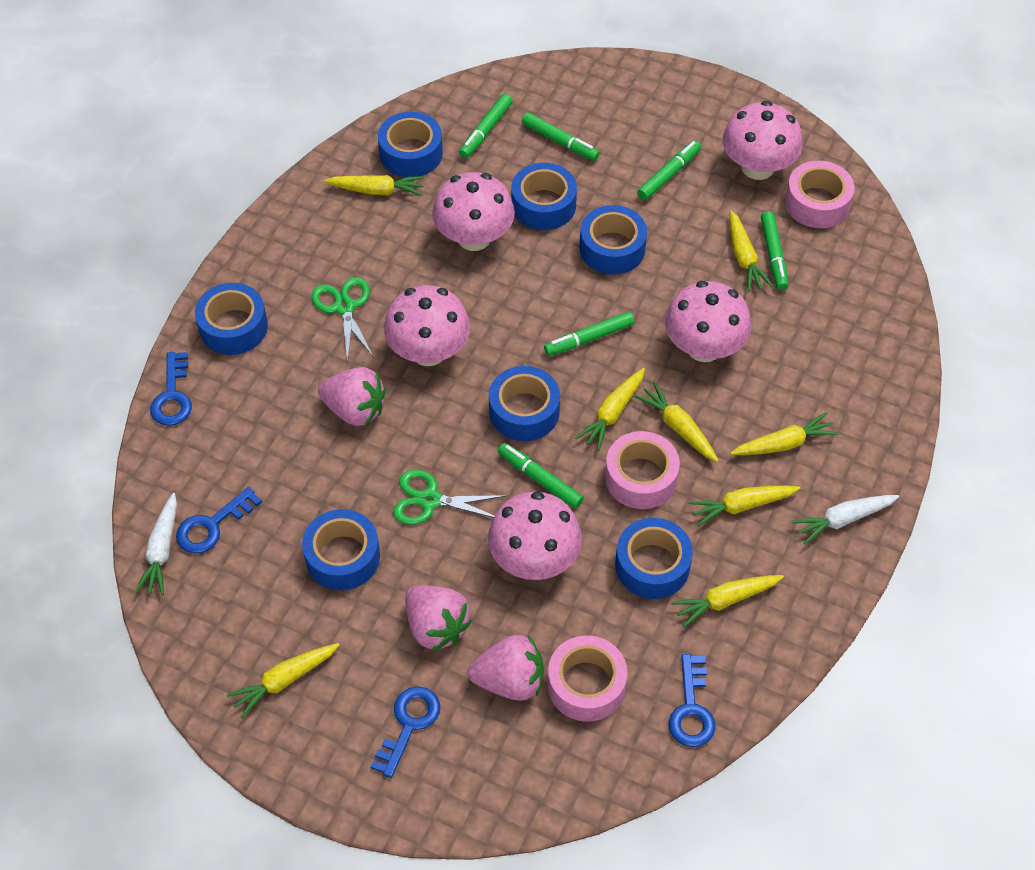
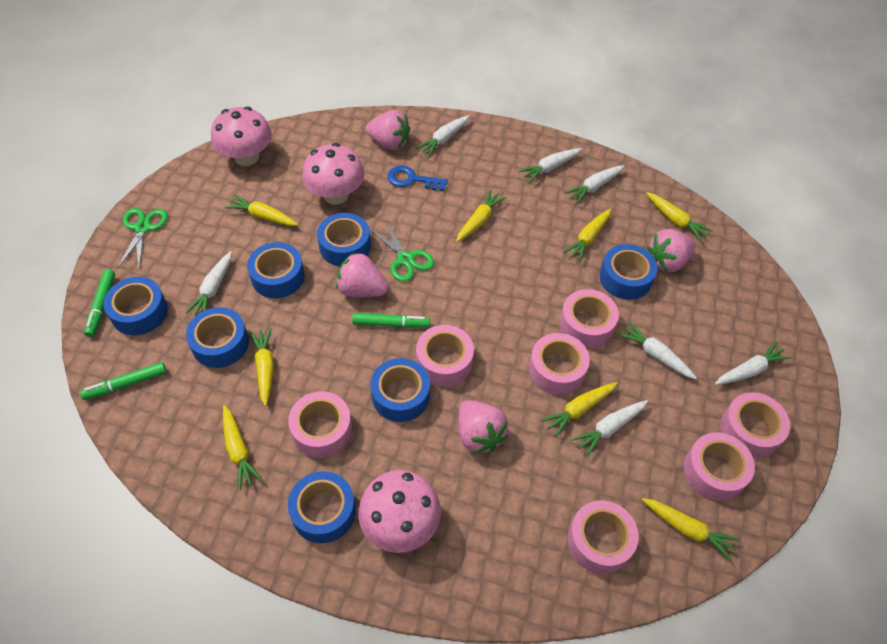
blue key: 4 -> 1
green marker: 6 -> 3
pink mushroom: 5 -> 3
pink strawberry: 3 -> 4
pink tape: 3 -> 7
white carrot: 2 -> 7

